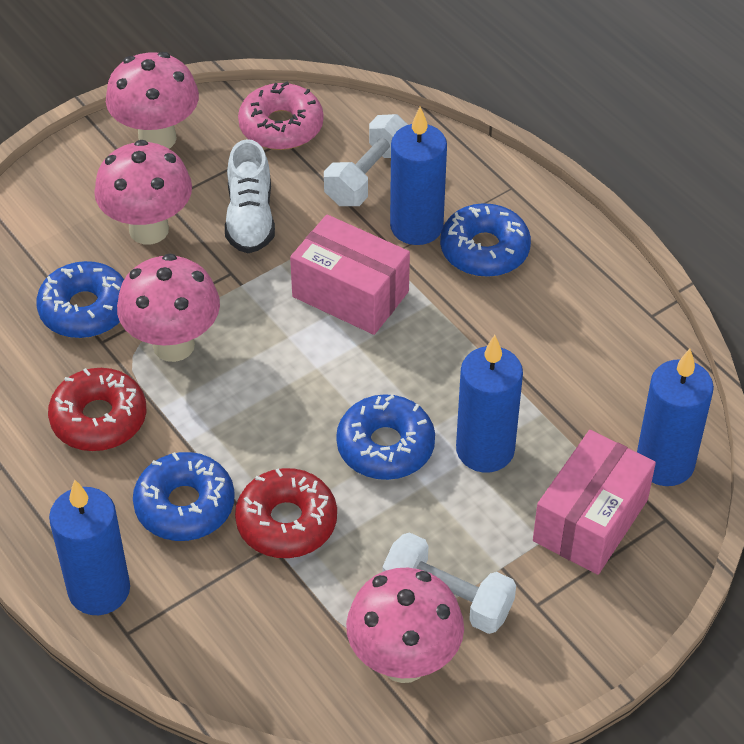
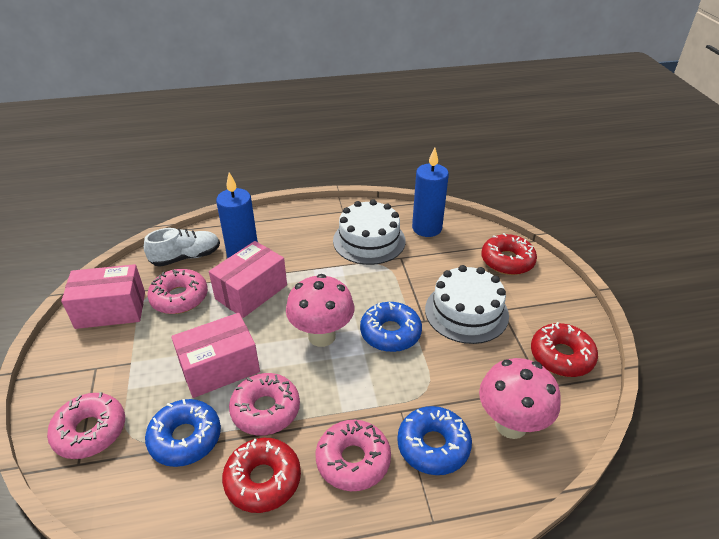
blue candle: 4 -> 2
blue donut: 4 -> 3
pink box: 2 -> 3
pink donut: 1 -> 4
pink mushroom: 4 -> 2
red donut: 2 -> 3
white cake: 0 -> 2
white dumbbell: 2 -> 0

